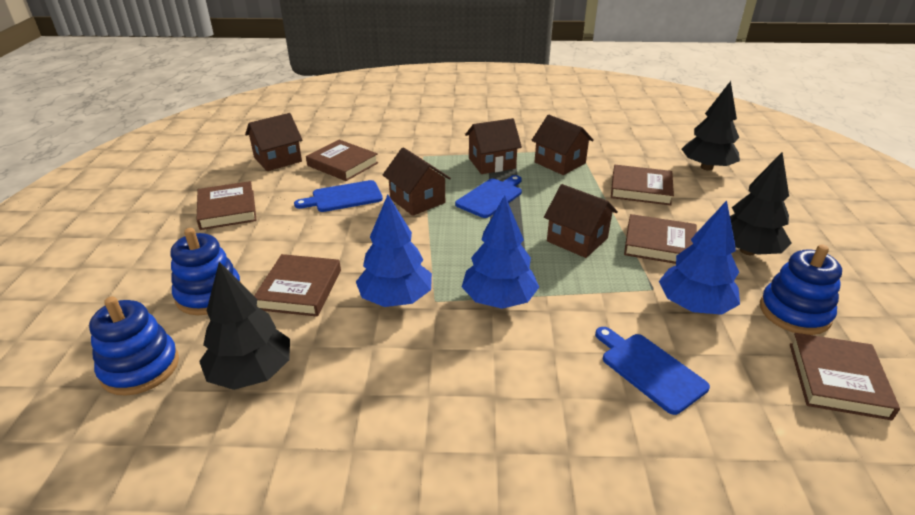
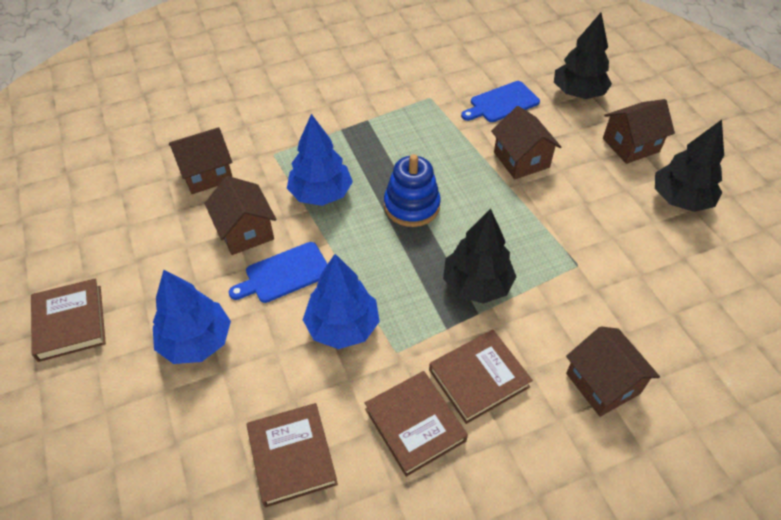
blue cutting board: 3 -> 2
blue stacking toy: 3 -> 1
brown book: 6 -> 4

